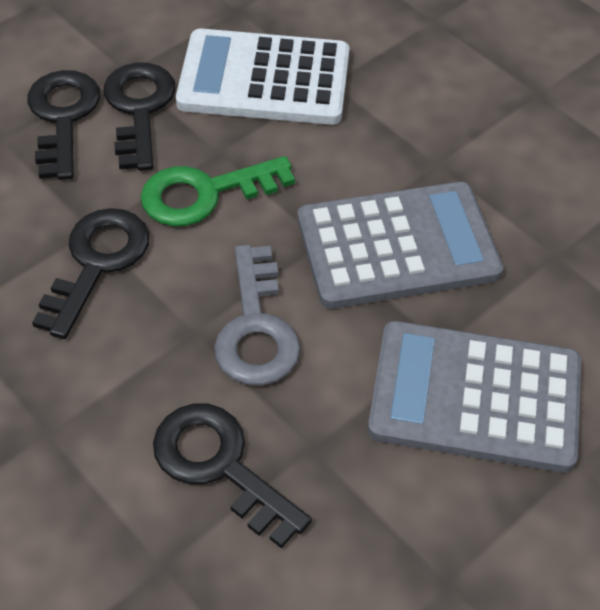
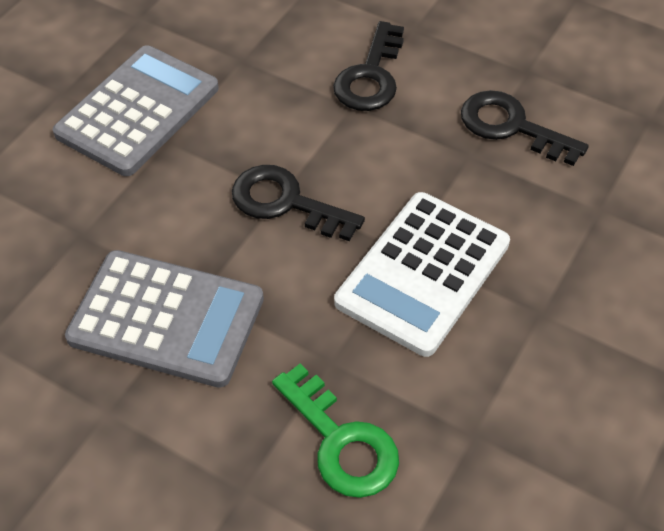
black key: 4 -> 3
grey key: 1 -> 0

